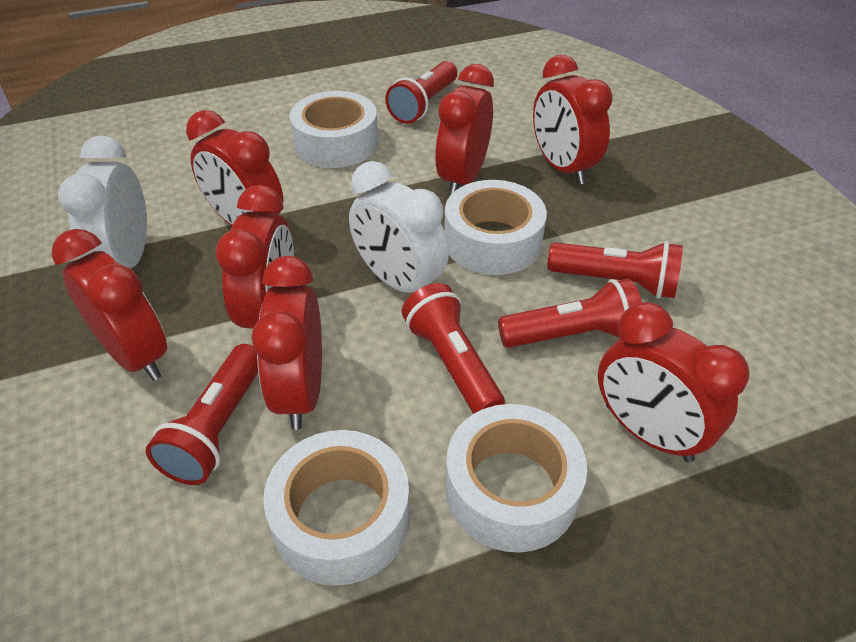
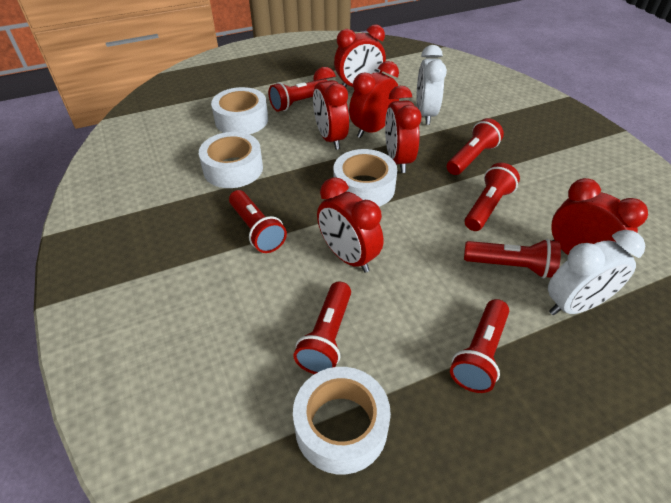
red clock: 7 -> 6
red flashlight: 5 -> 7

